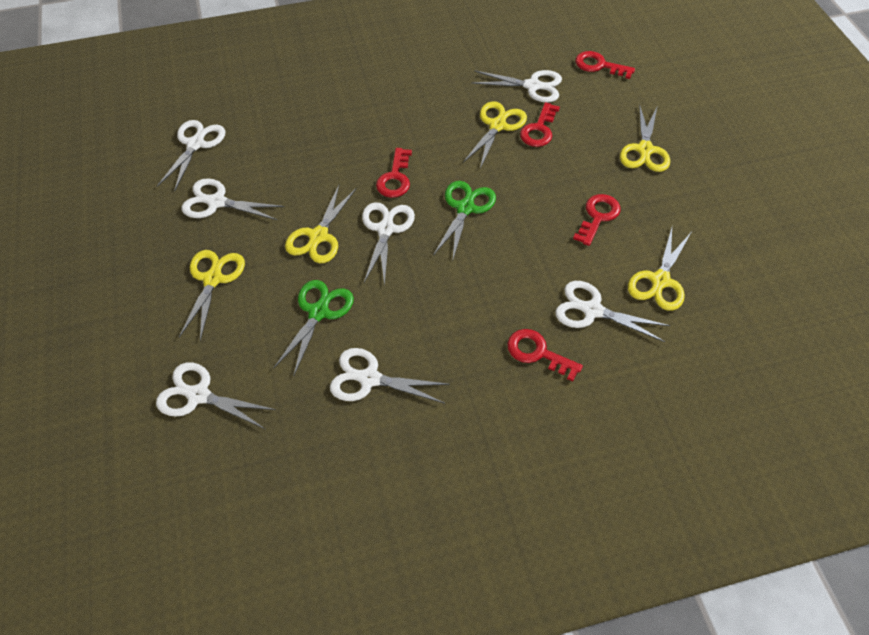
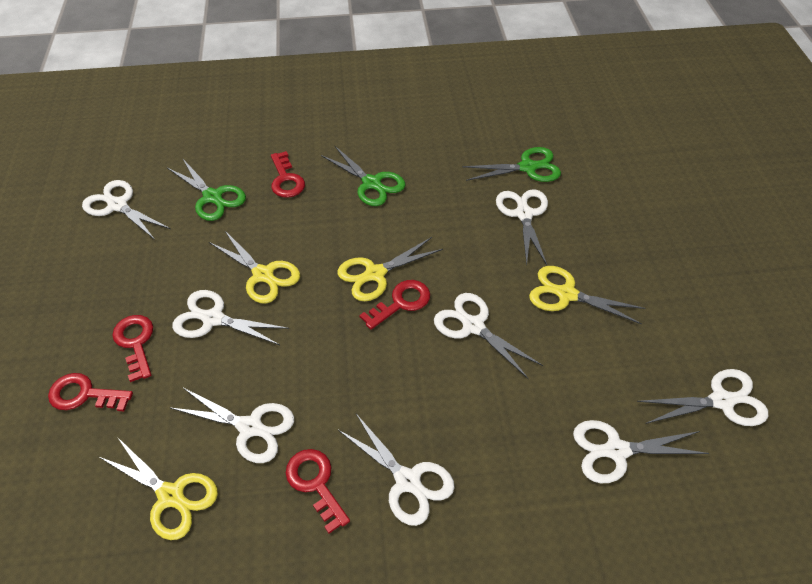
green scissors: 2 -> 3
white scissors: 7 -> 8
yellow scissors: 5 -> 4

